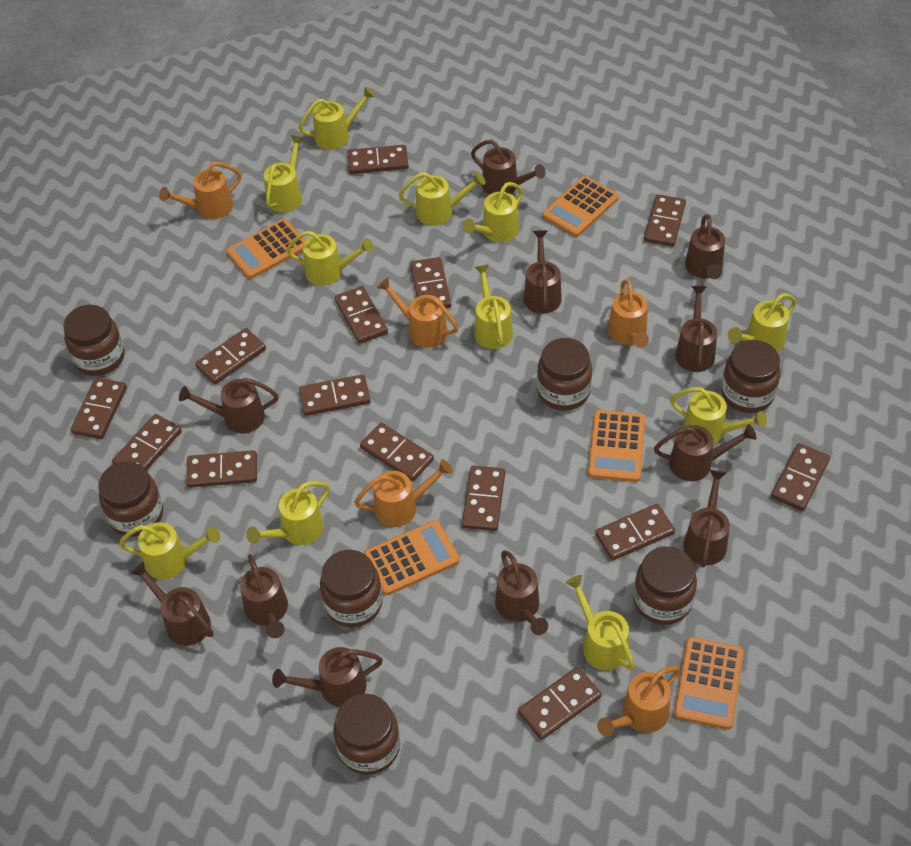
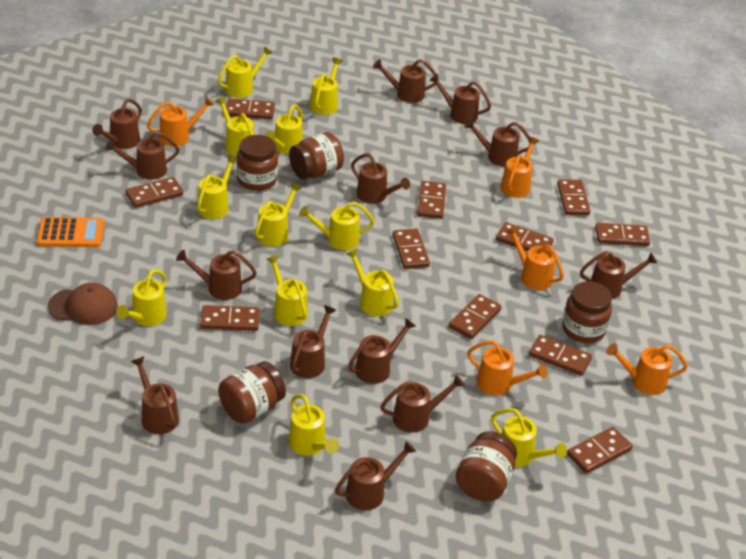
brown cap: 0 -> 1
brown domino: 14 -> 11
brown jar: 7 -> 5
brown watering can: 11 -> 13
orange calculator: 5 -> 1
yellow watering can: 11 -> 12

